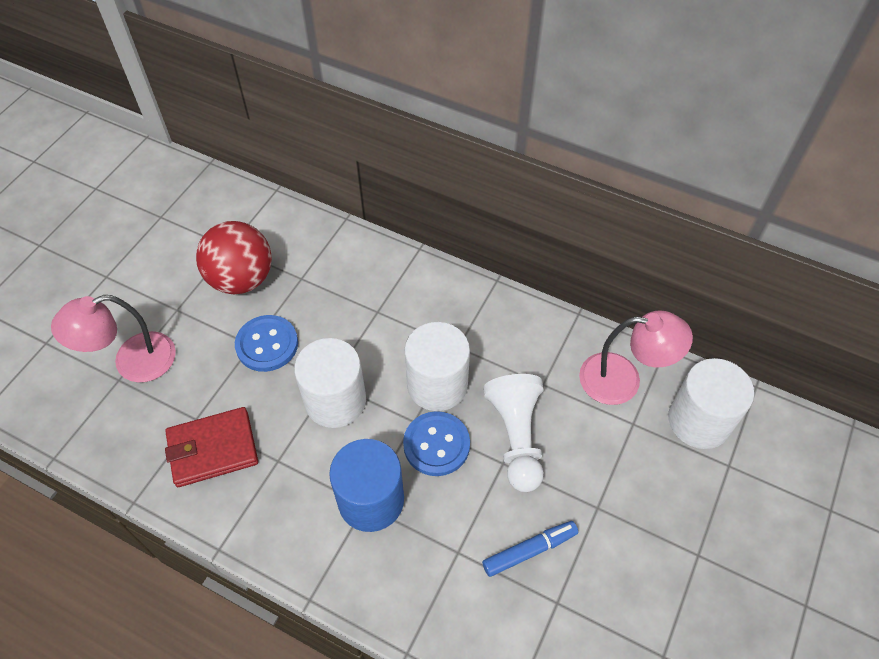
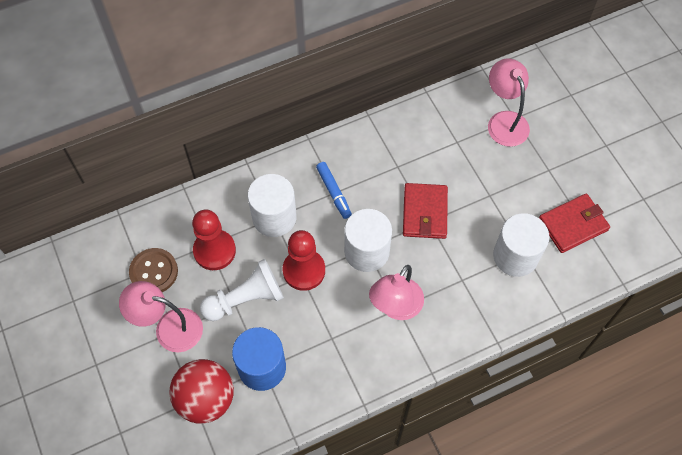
blue button: 2 -> 0
brown button: 0 -> 1
pink lamp: 2 -> 3
red pawn: 0 -> 2
red wallet: 1 -> 2

